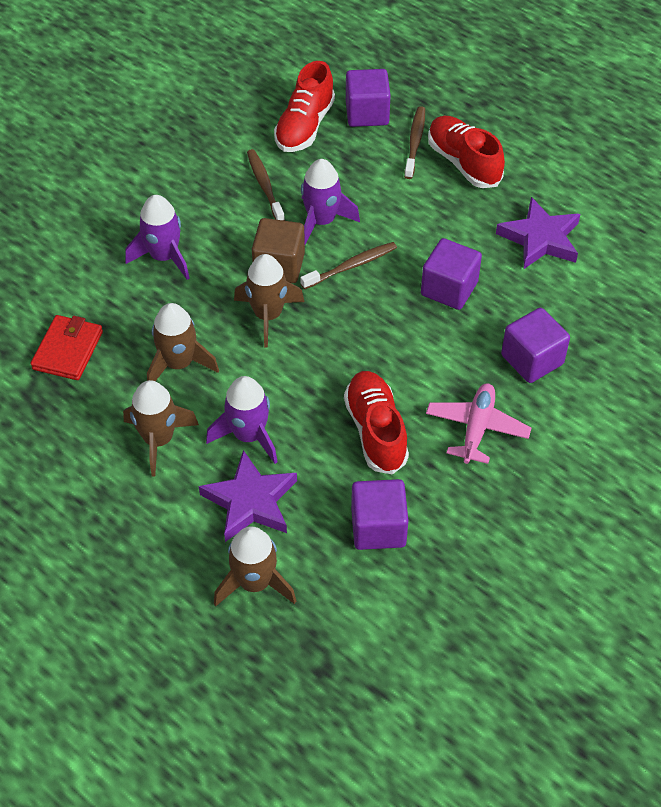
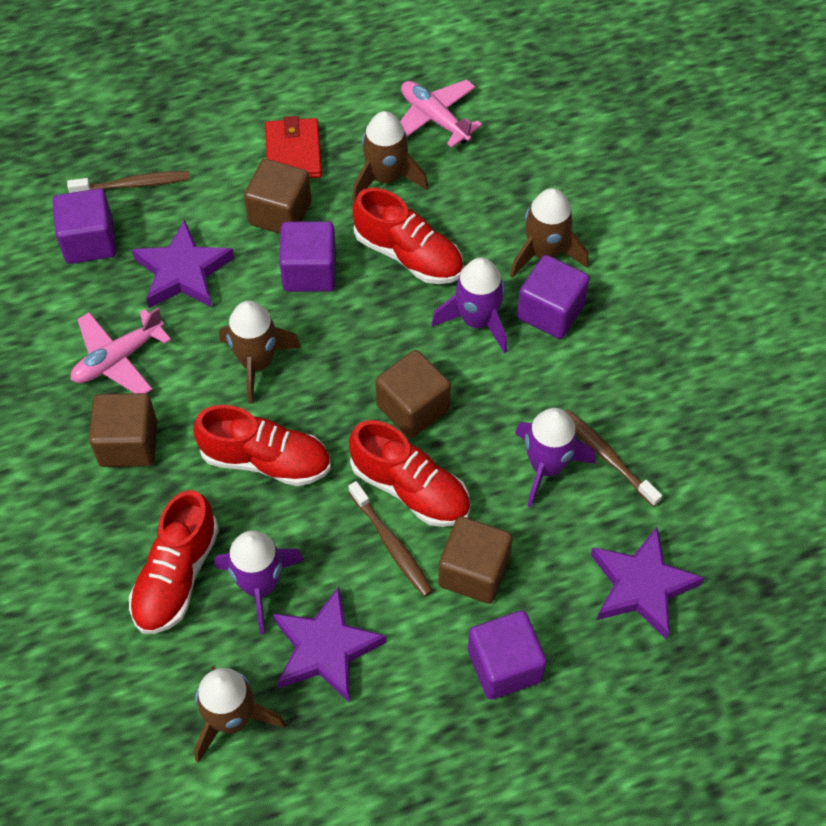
brown cube: 1 -> 4
pink plane: 1 -> 2
purple star: 2 -> 3
red shoe: 3 -> 4

